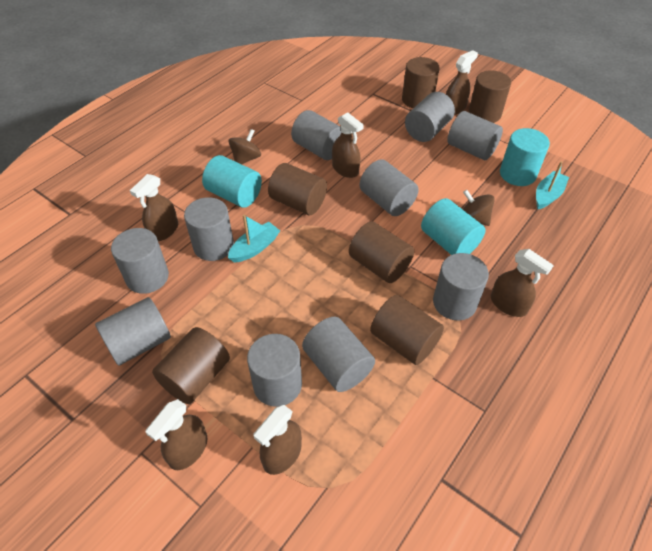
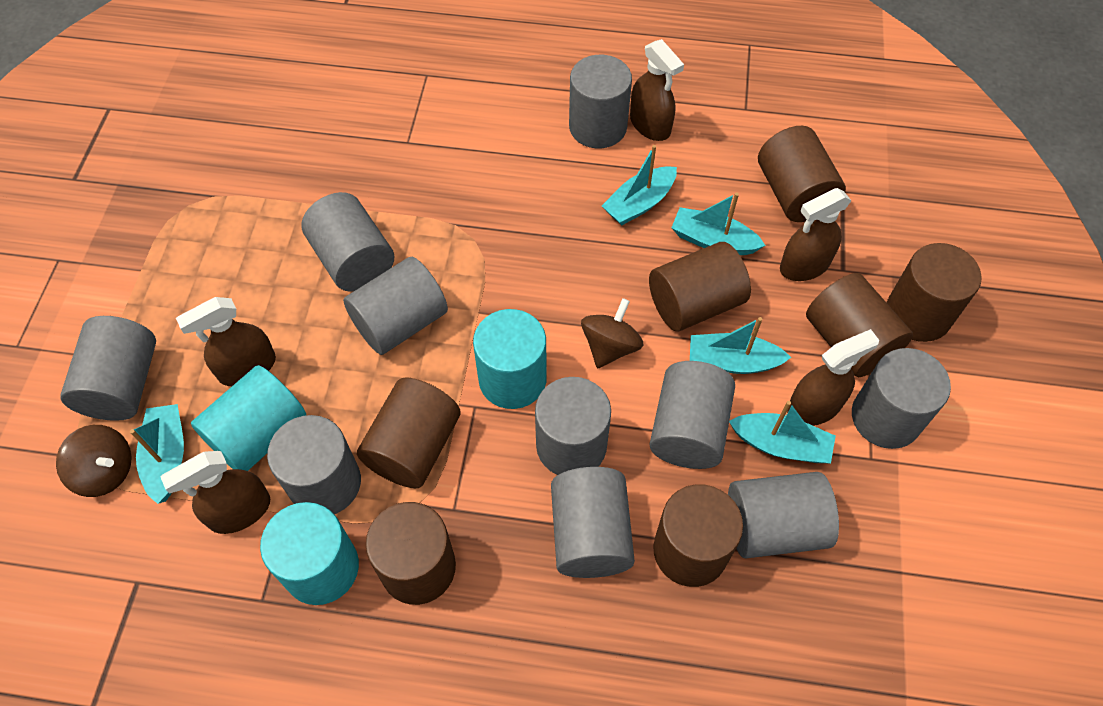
brown cylinder: 6 -> 7
brown spray bottle: 6 -> 5
turquoise boat: 2 -> 5

